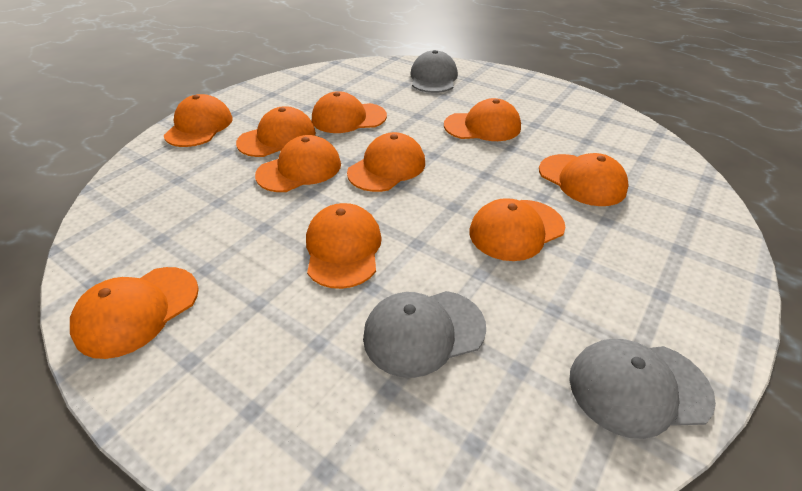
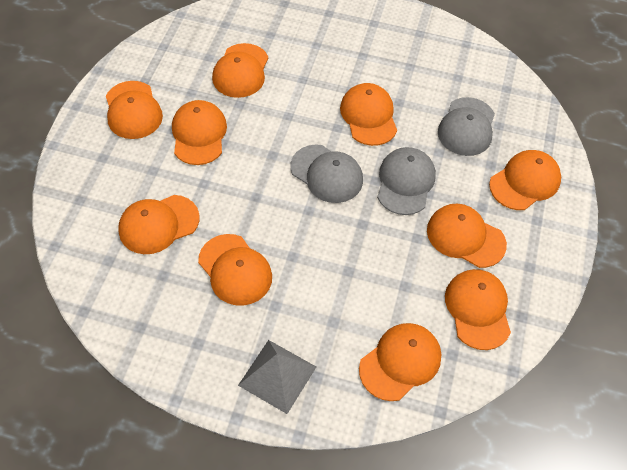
grey pyramid: 0 -> 1

